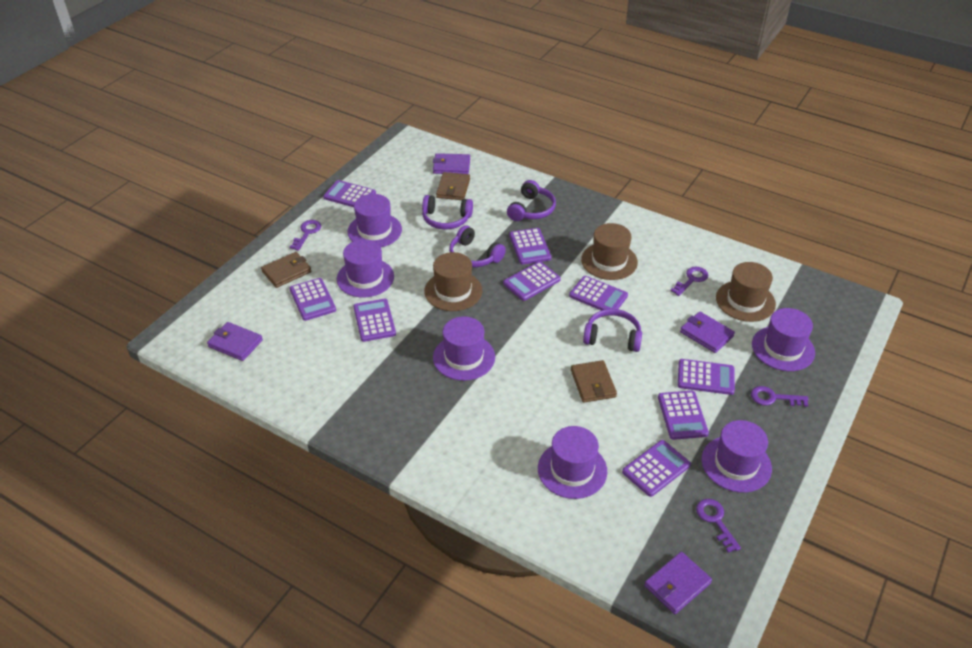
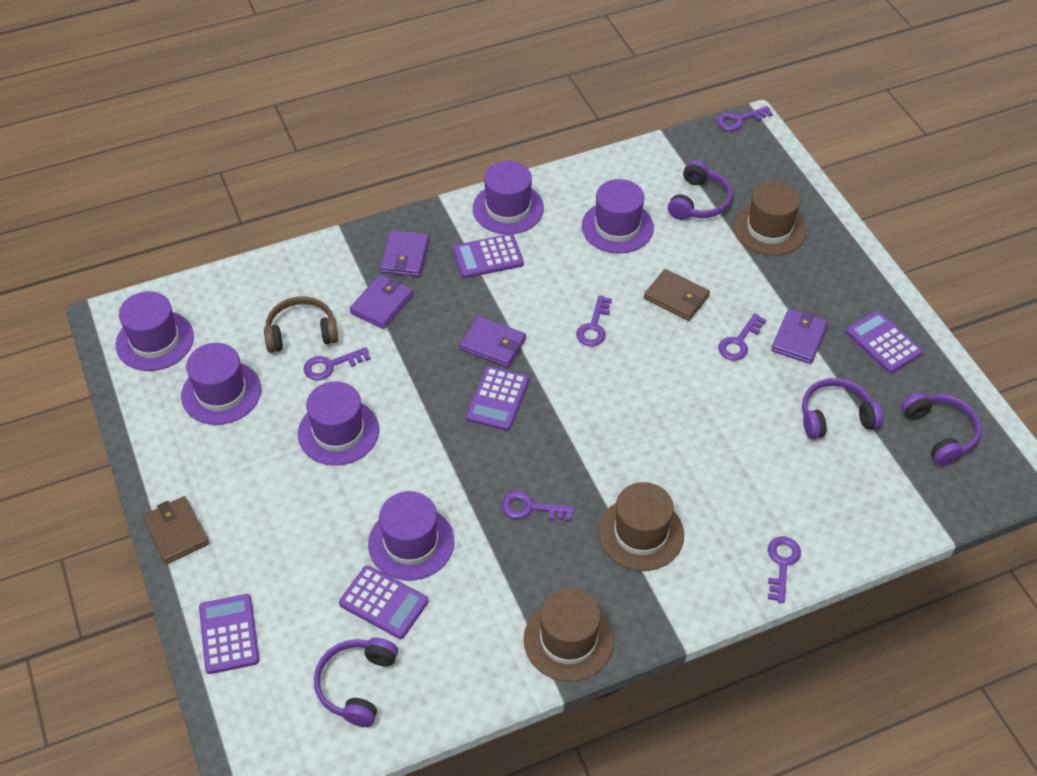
brown headphones: 0 -> 1
brown wallet: 3 -> 2
purple calculator: 9 -> 5
purple key: 4 -> 6

